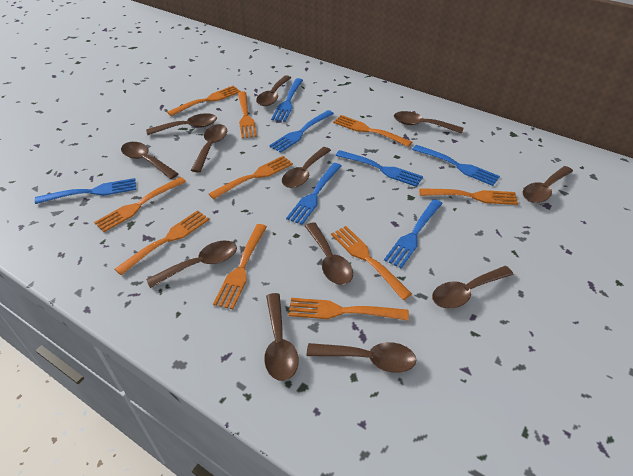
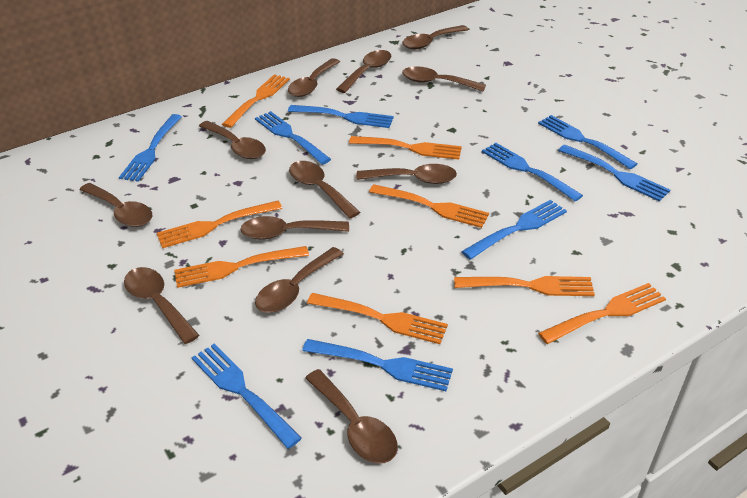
blue fork: 7 -> 9
orange fork: 10 -> 8

